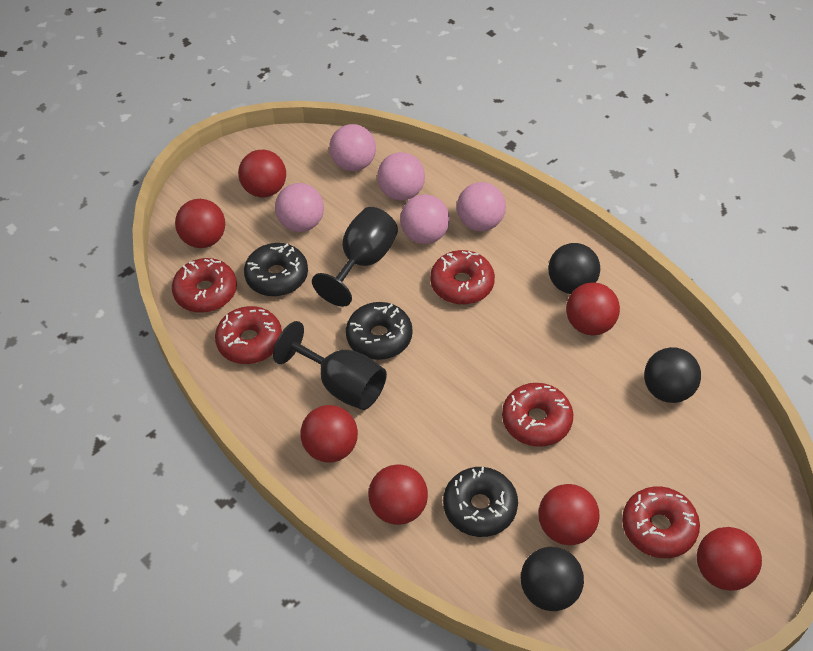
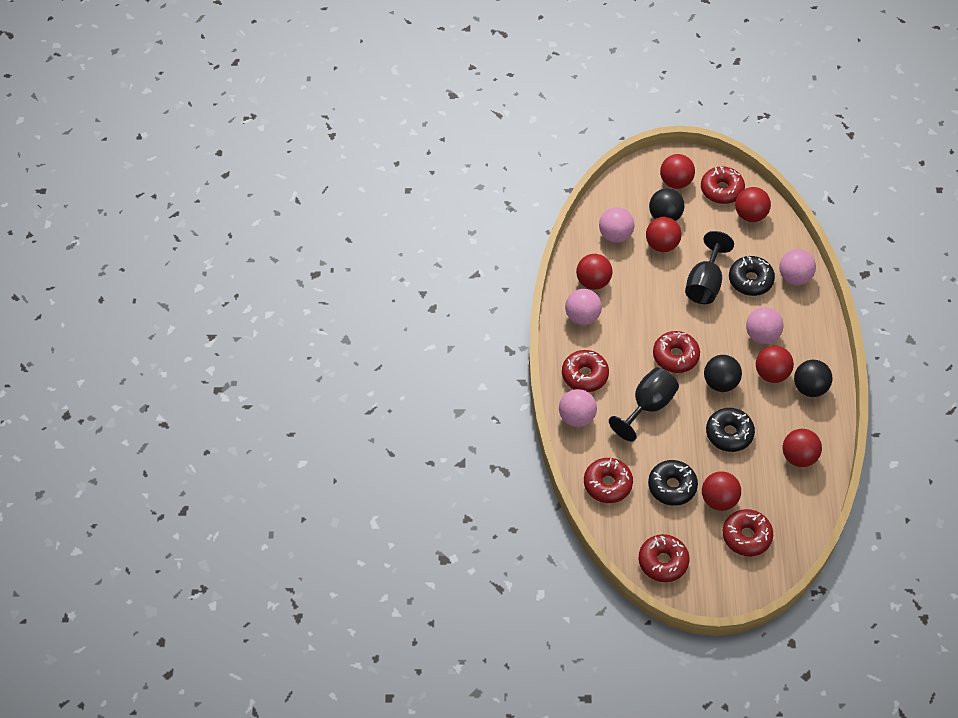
red donut: 5 -> 6

